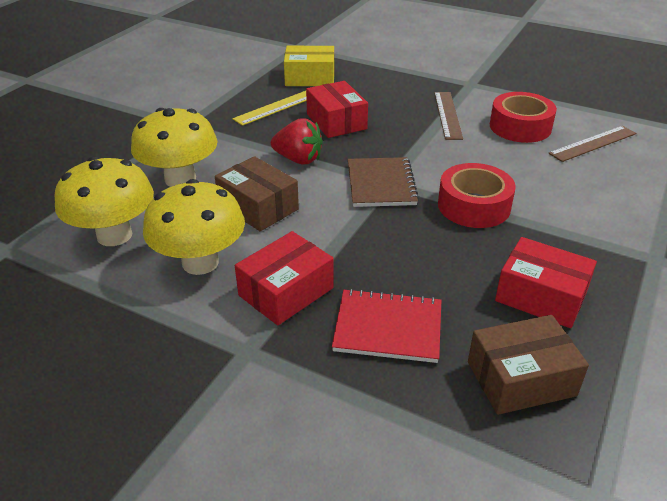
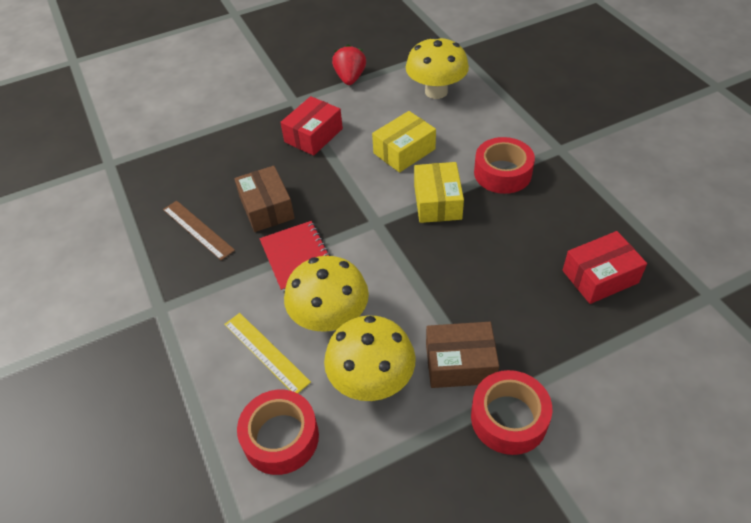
brown notebook: 1 -> 0
brown ruler: 2 -> 1
red box: 3 -> 2
red tape: 2 -> 3
yellow box: 1 -> 2

